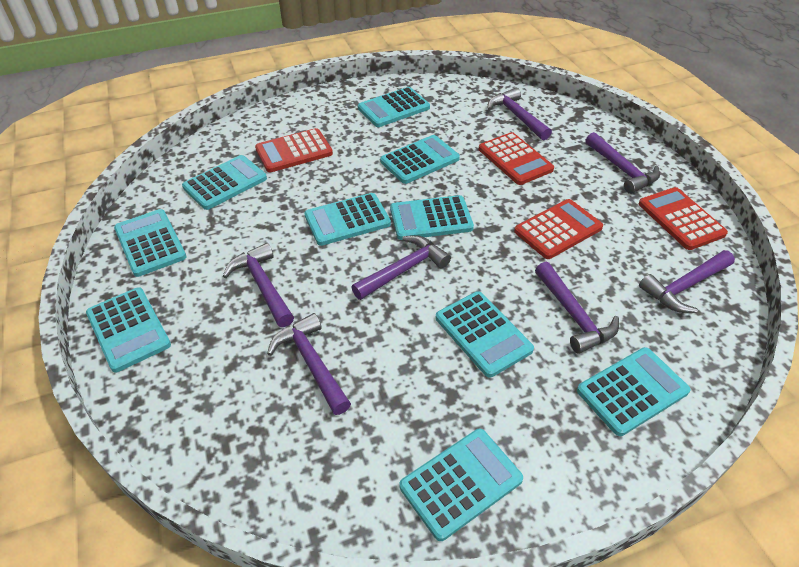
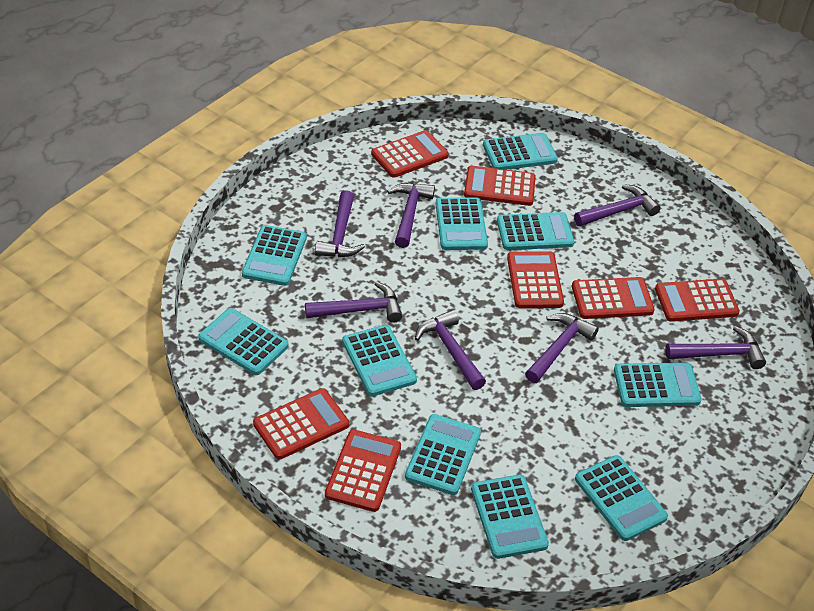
red calculator: 4 -> 7

